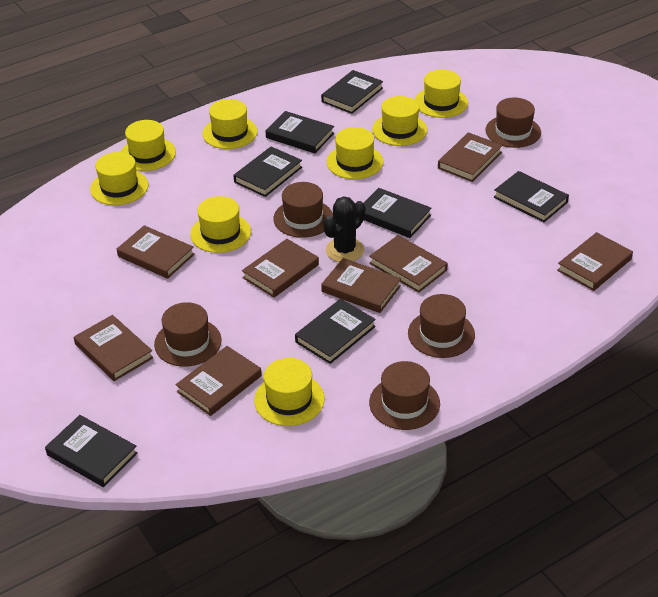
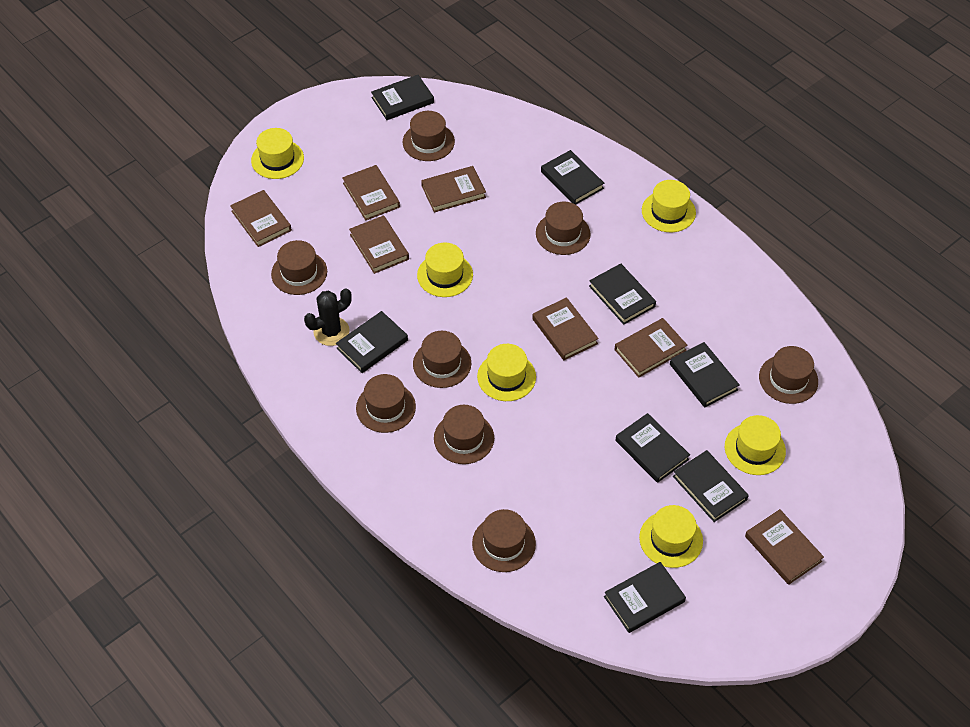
black book: 7 -> 8
brown book: 8 -> 7
brown hat: 5 -> 8
yellow hat: 8 -> 6

